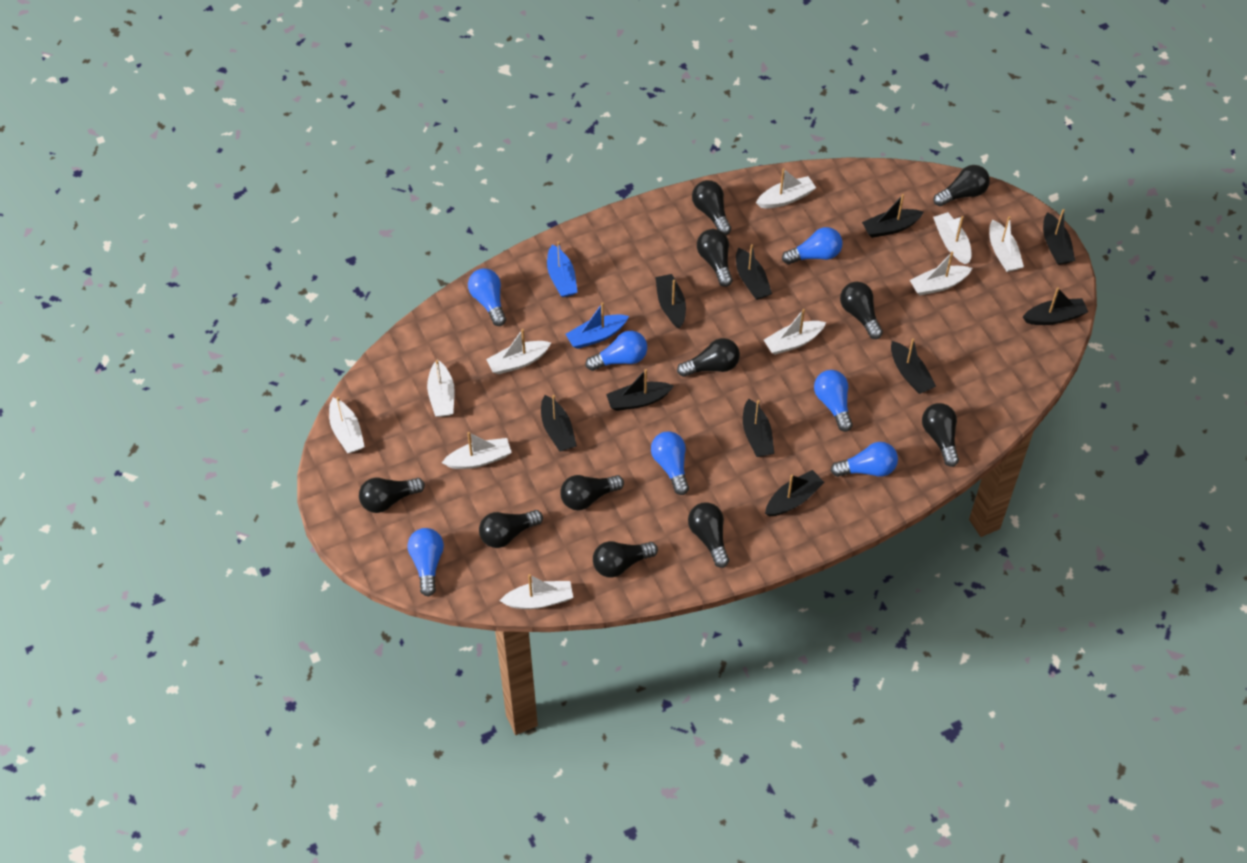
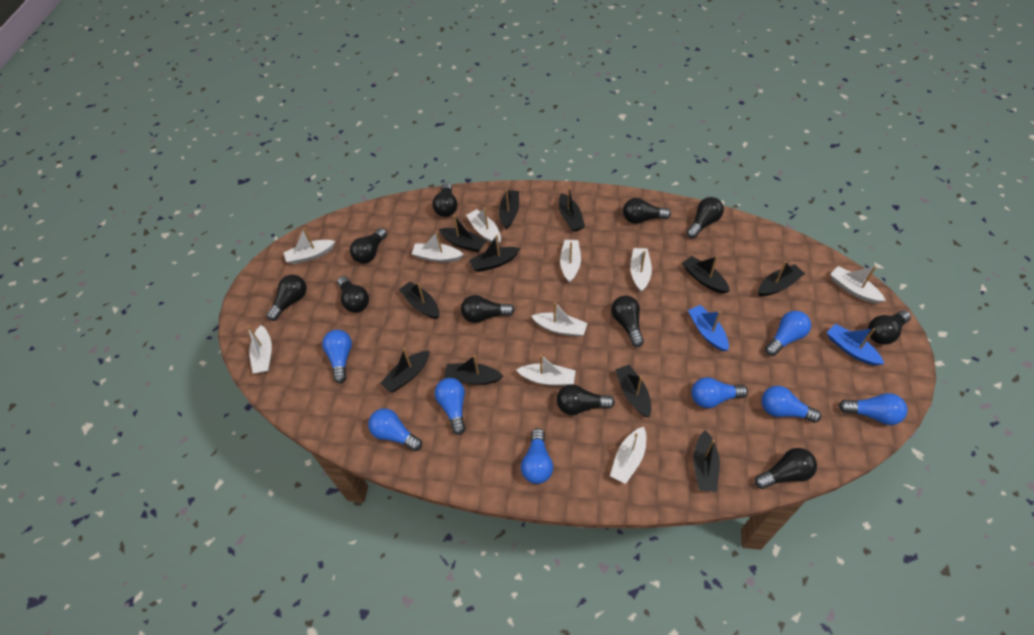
black boat: 10 -> 11
blue light bulb: 7 -> 8

